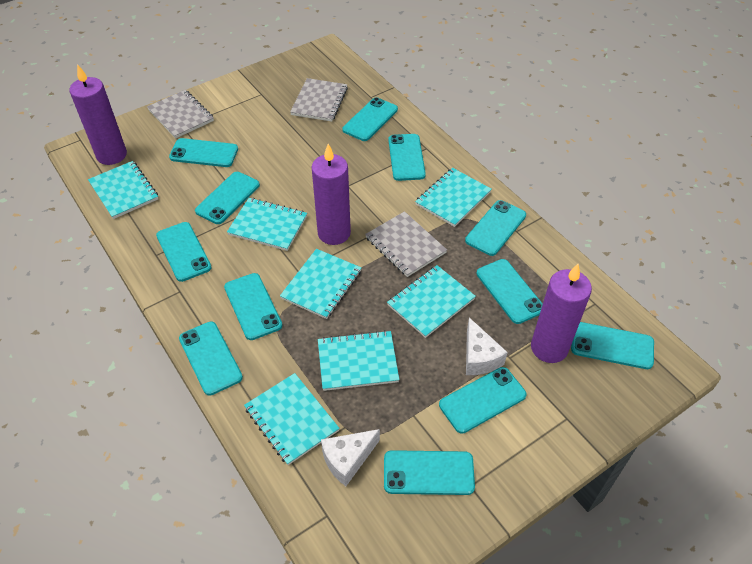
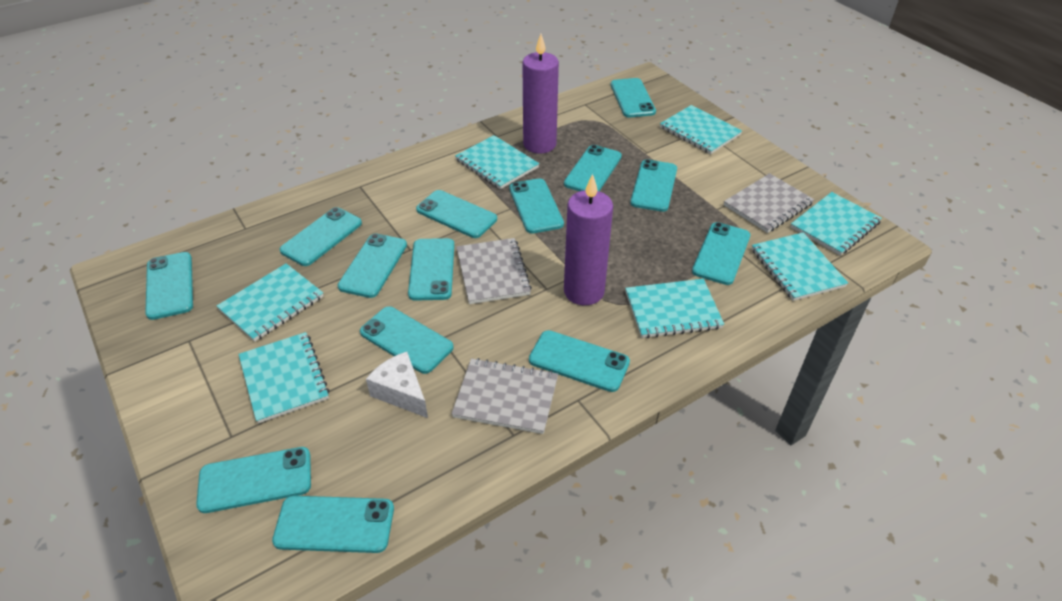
purple candle: 3 -> 2
turquoise phone: 12 -> 14
white cheese: 2 -> 1

